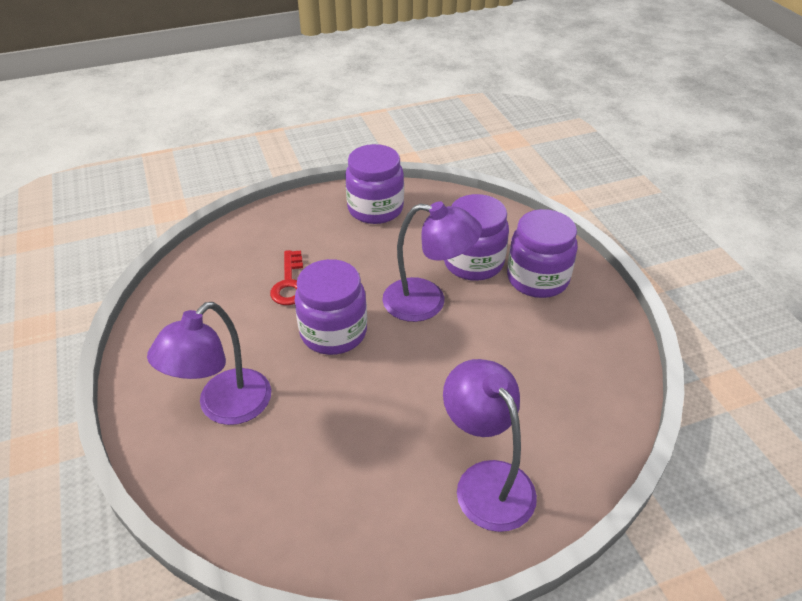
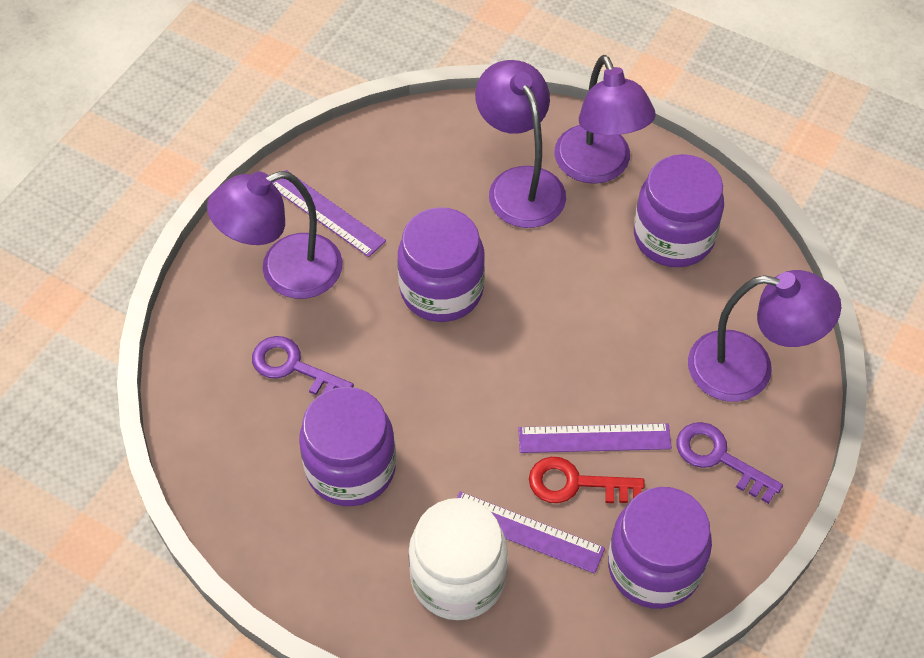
purple key: 0 -> 2
purple lamp: 3 -> 4
purple ruler: 0 -> 3
white jar: 0 -> 1

